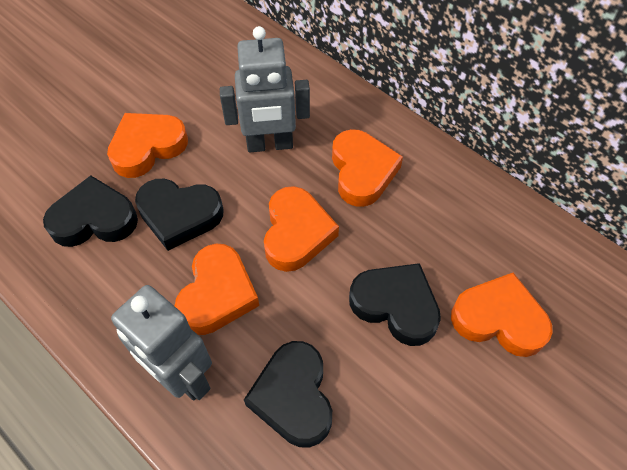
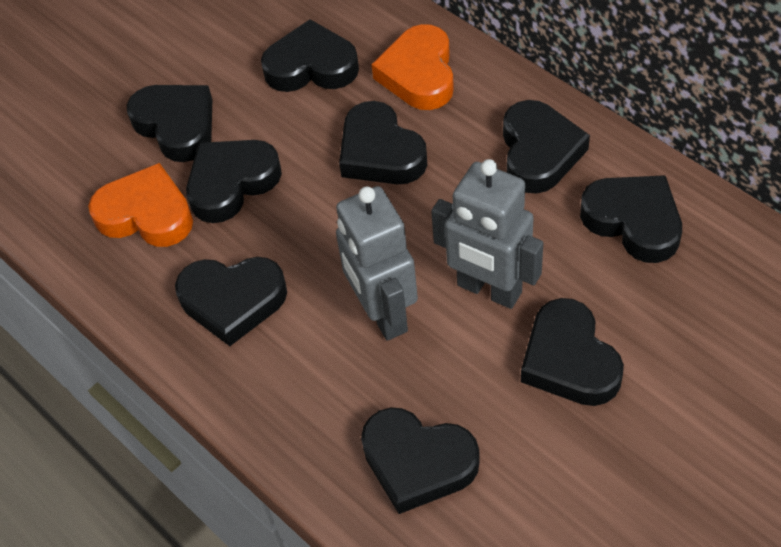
black heart: 4 -> 9
orange heart: 5 -> 2

